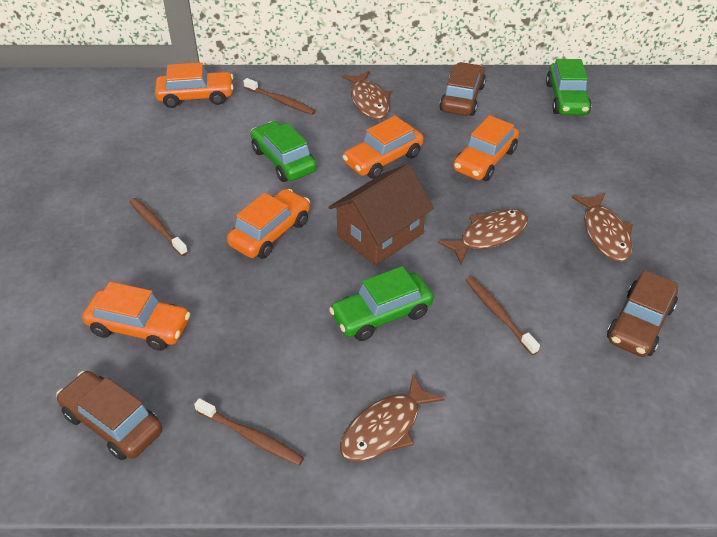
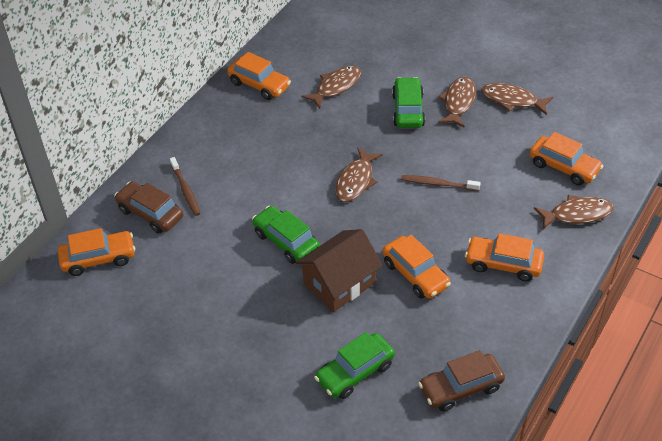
brown car: 3 -> 2
brown fish: 4 -> 5
brown toothbrush: 4 -> 2

